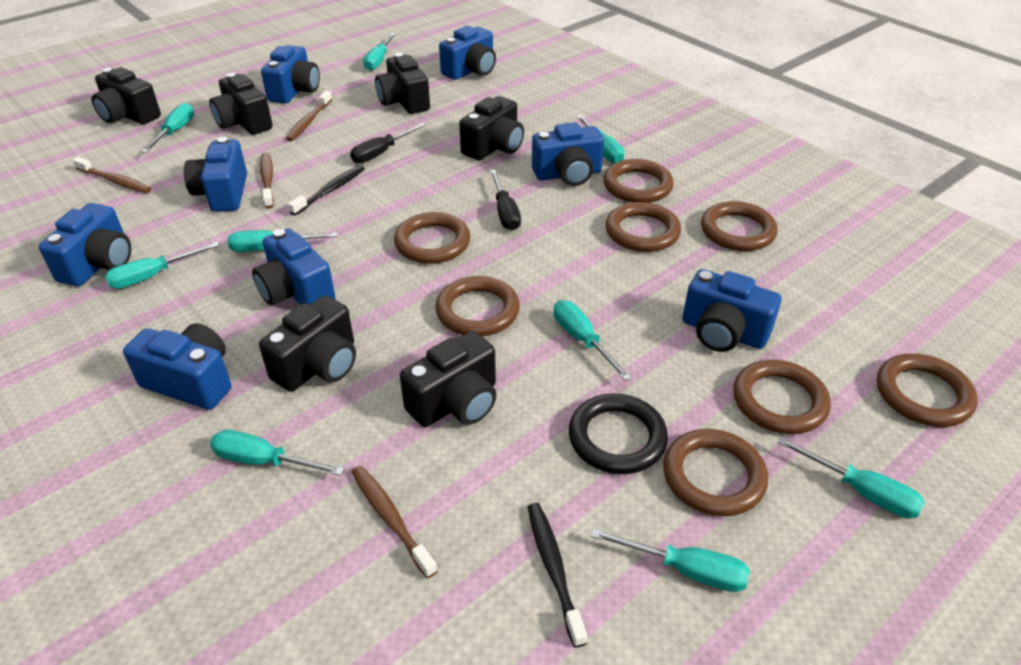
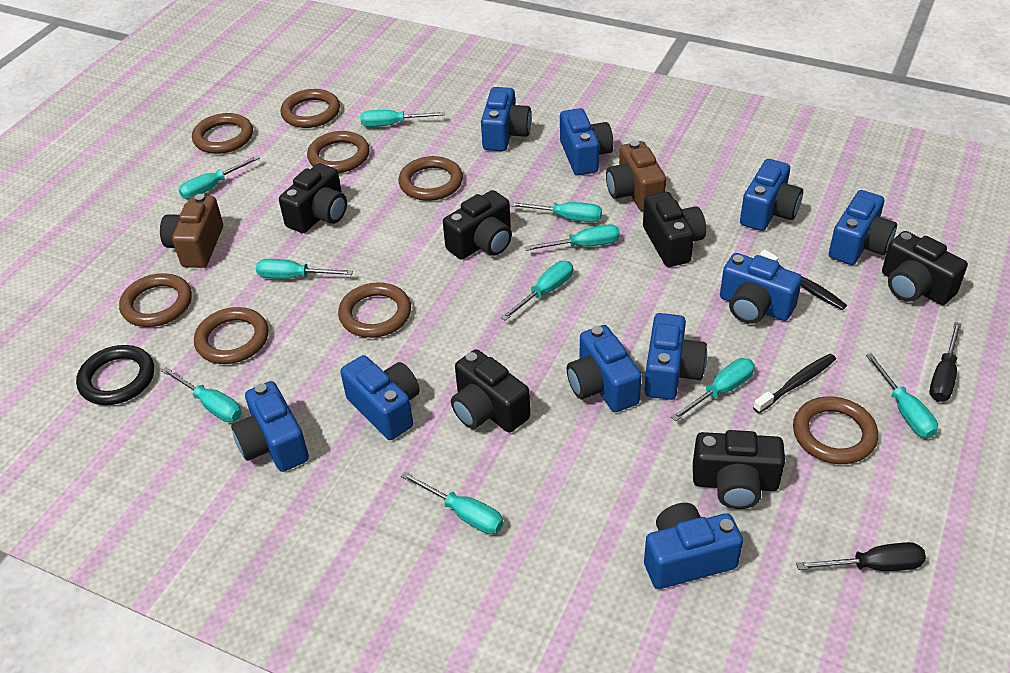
blue camera: 8 -> 10
brown camera: 0 -> 2
brown toothbrush: 4 -> 0
turquoise screwdriver: 9 -> 10

